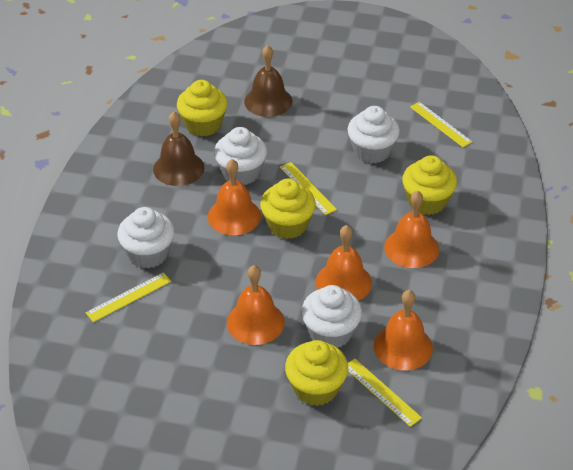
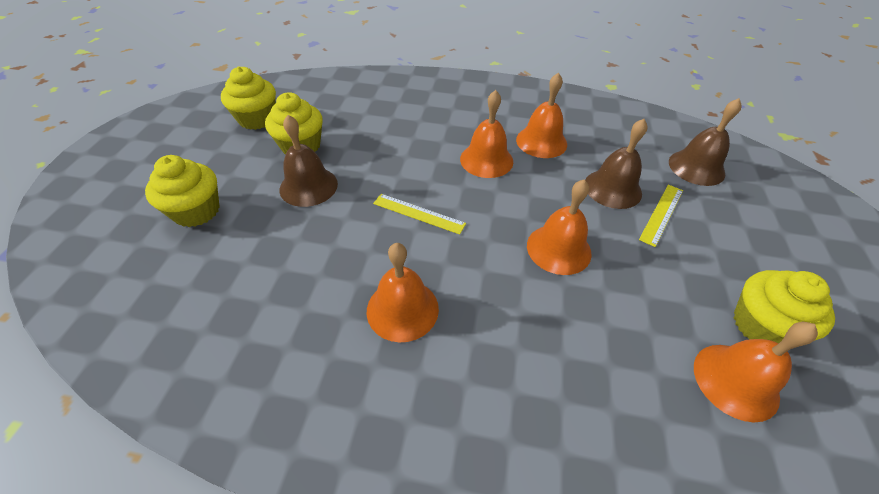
brown bell: 2 -> 3
white cupcake: 4 -> 0
yellow ruler: 4 -> 2

